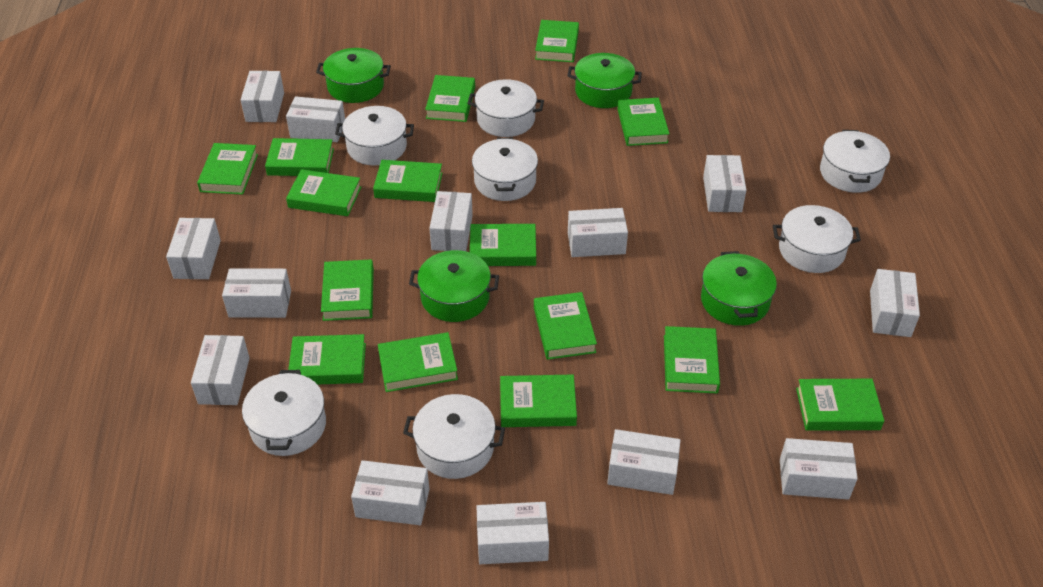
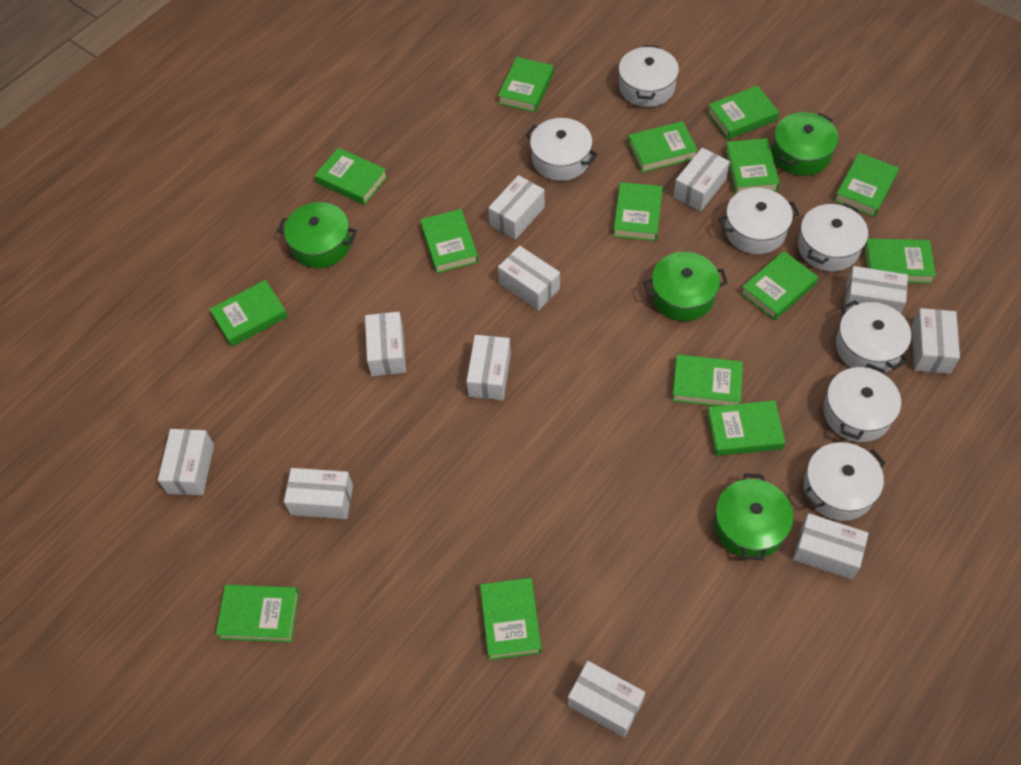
white box: 13 -> 11

